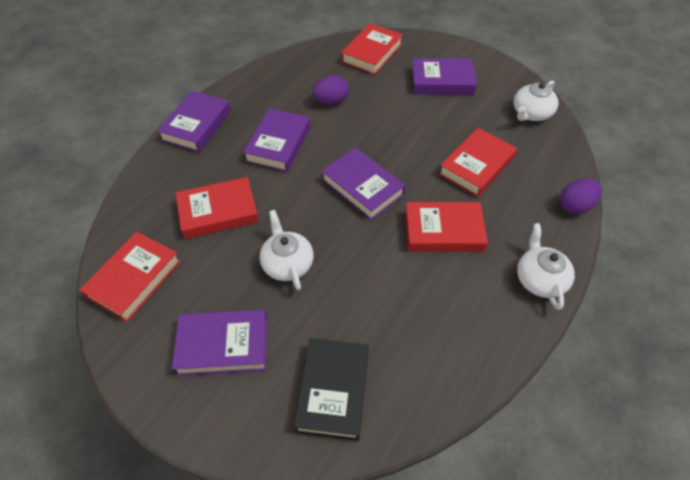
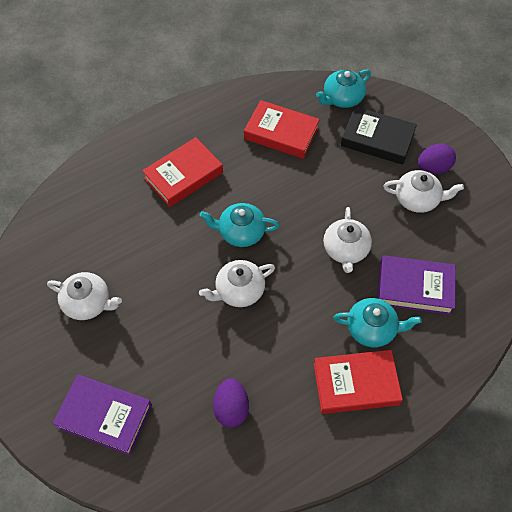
purple book: 5 -> 2
red book: 5 -> 3
turquoise teapot: 0 -> 3
white teapot: 3 -> 4

